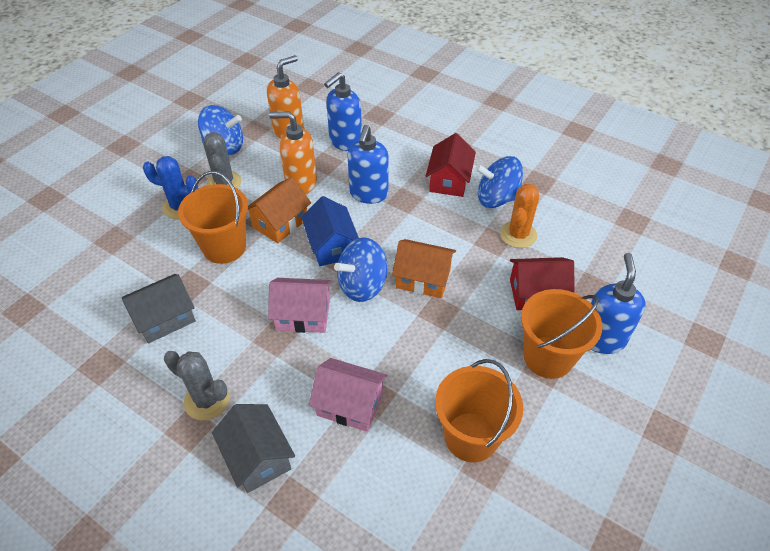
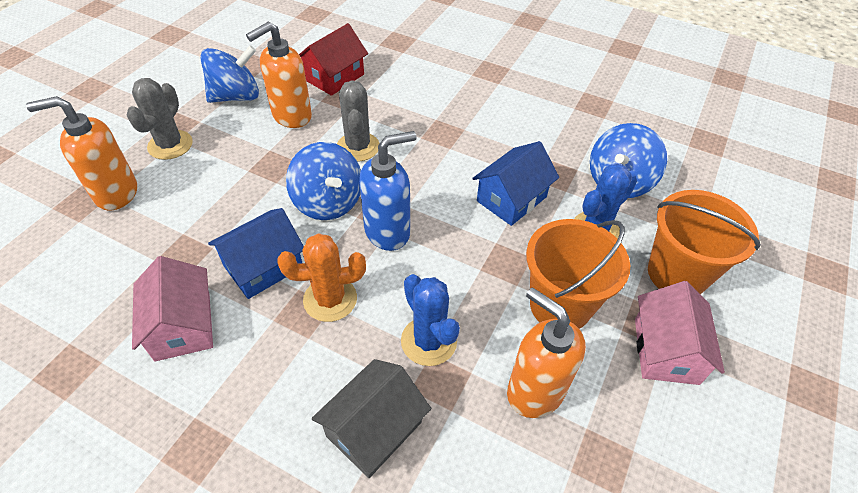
blue cactus: 1 -> 2
blue house: 1 -> 2
blue soap dispenser: 3 -> 1
grey house: 2 -> 1
orange bucket: 3 -> 2
orange house: 2 -> 0
orange soap dispenser: 2 -> 3
red house: 2 -> 1

